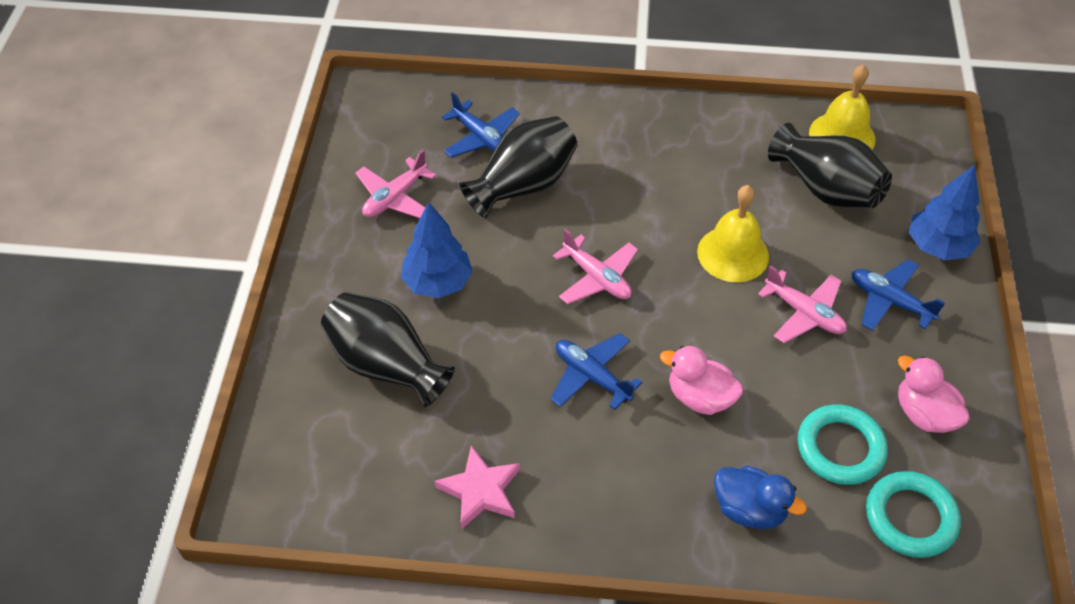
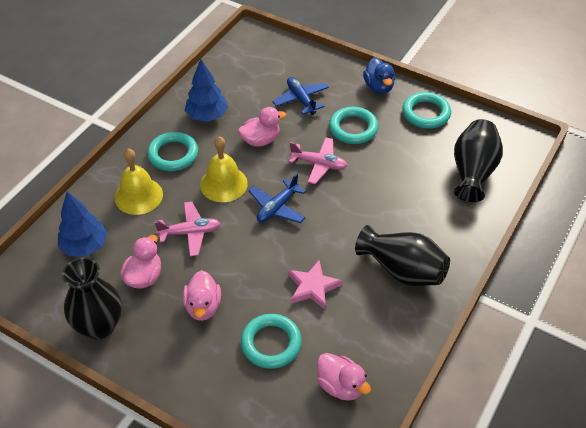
blue plane: 3 -> 2
pink duck: 2 -> 4
pink plane: 3 -> 2
turquoise ring: 2 -> 4

